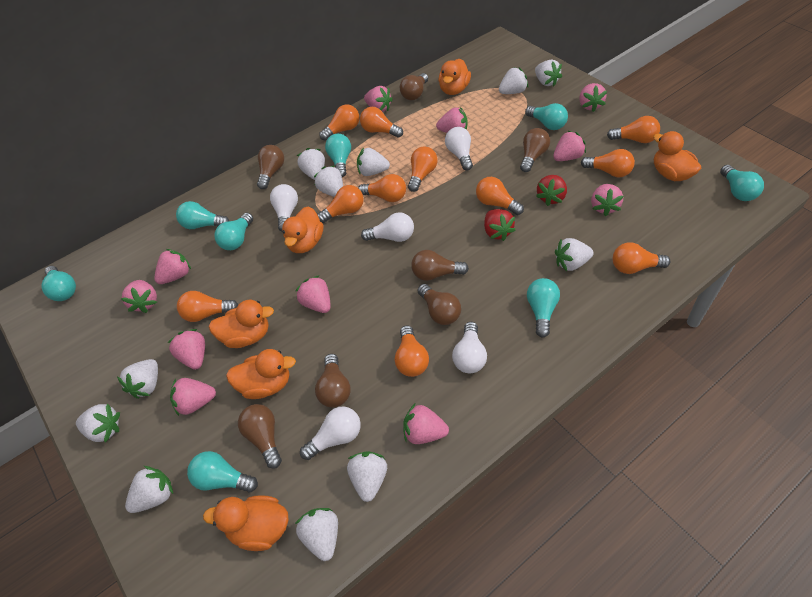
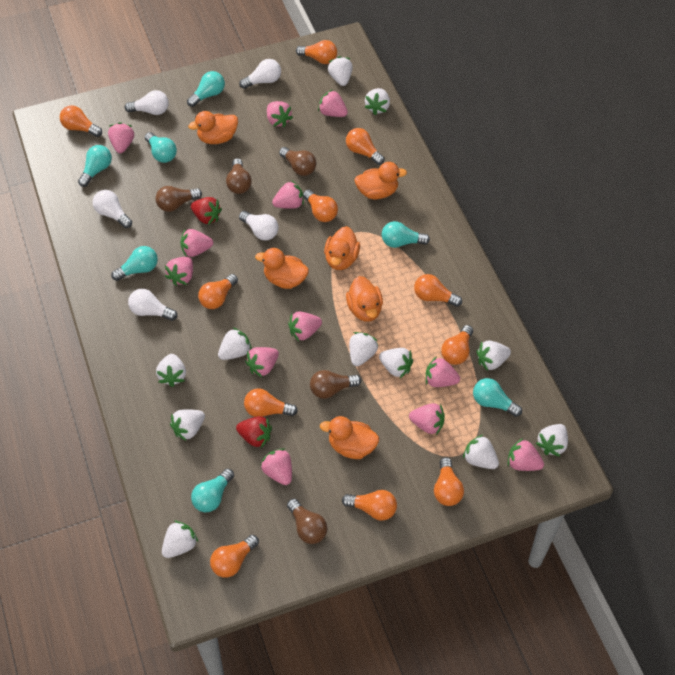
brown light bulb: 7 -> 5
pink strawberry: 11 -> 12
turquoise light bulb: 8 -> 7

